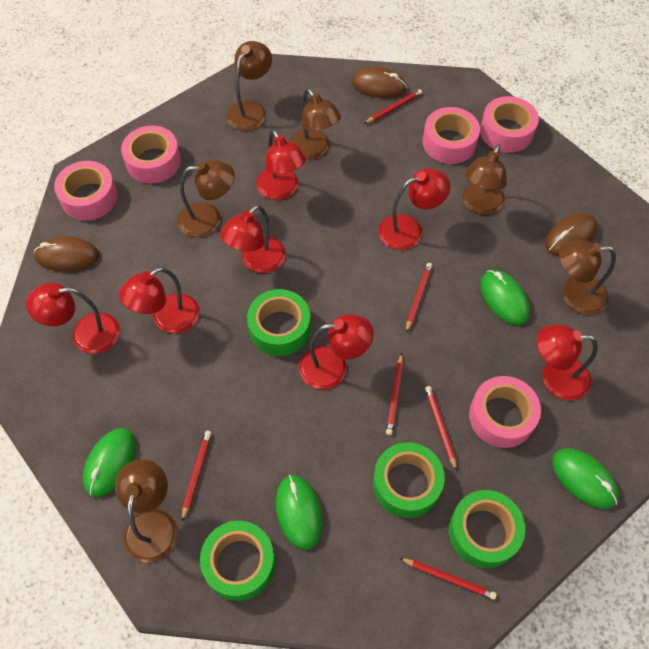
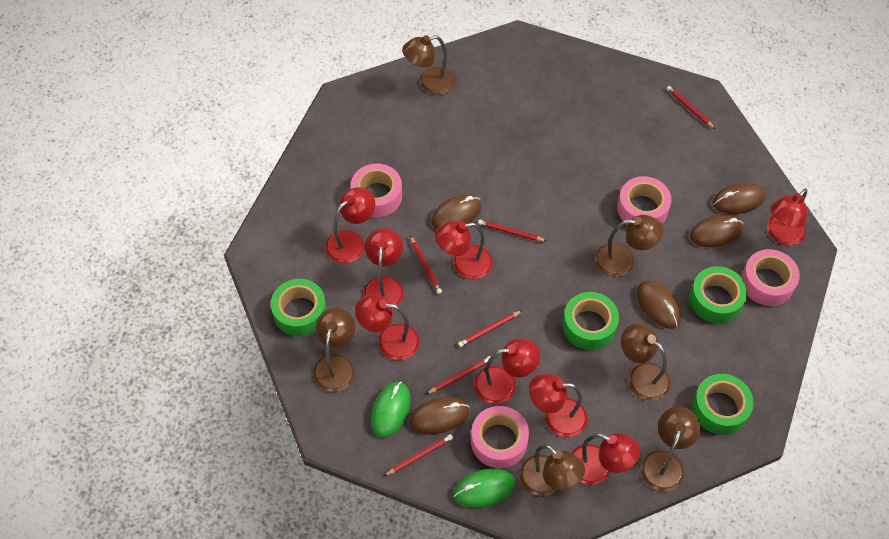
brown mouse: 3 -> 5
green mouse: 4 -> 2
pink tape: 5 -> 4
red lamp: 7 -> 8

